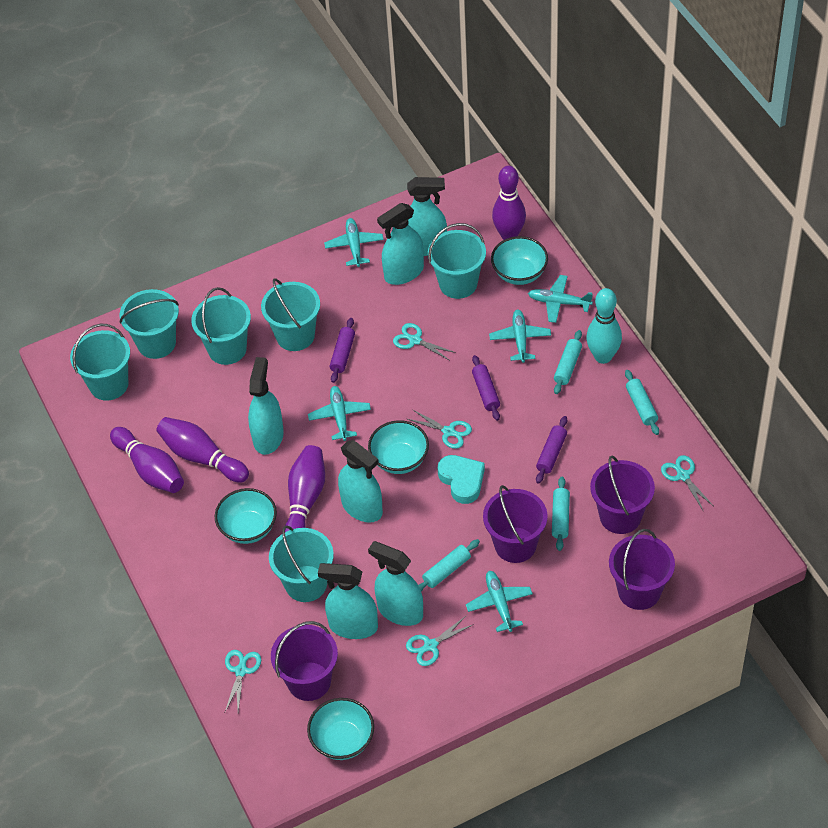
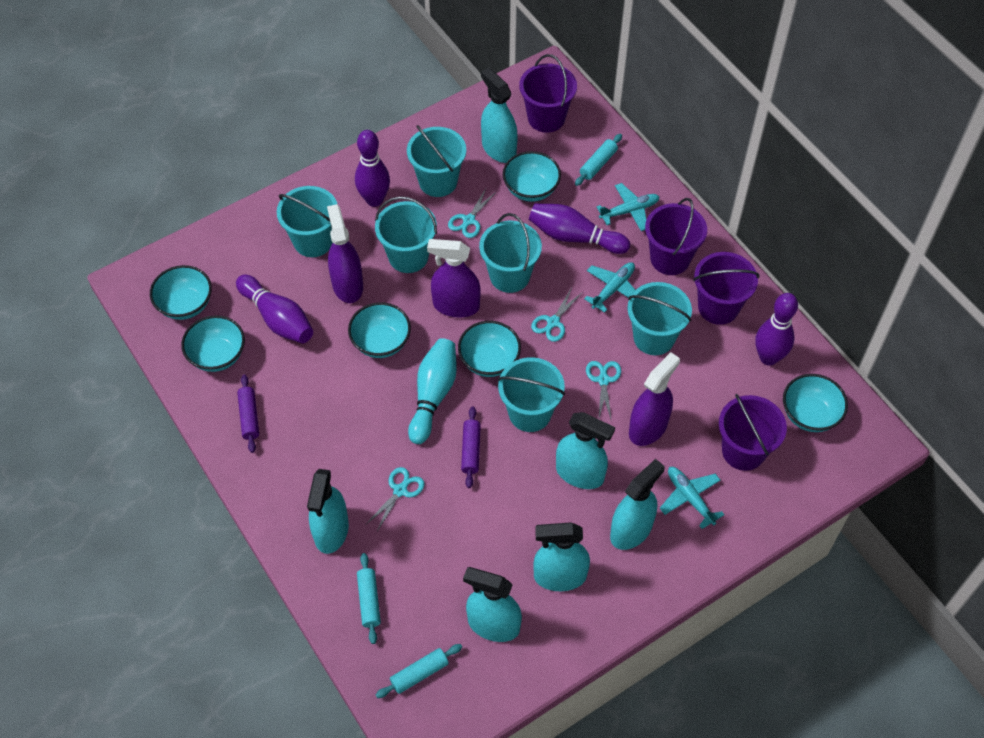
purple rolling pin: 3 -> 2
purple spray bottle: 0 -> 3
turquoise bowl: 4 -> 6
turquoise heart: 1 -> 0
turquoise plane: 5 -> 3
turquoise rolling pin: 4 -> 3
turquoise scissors: 5 -> 4

